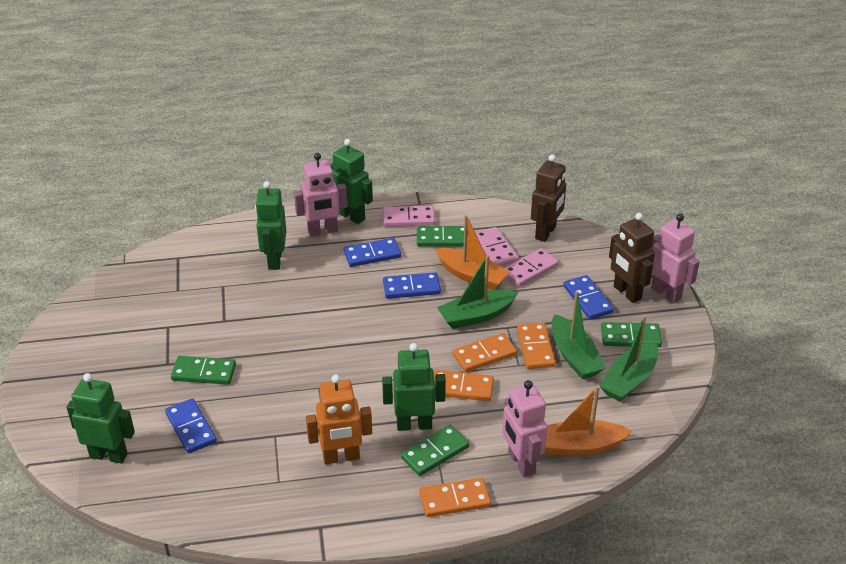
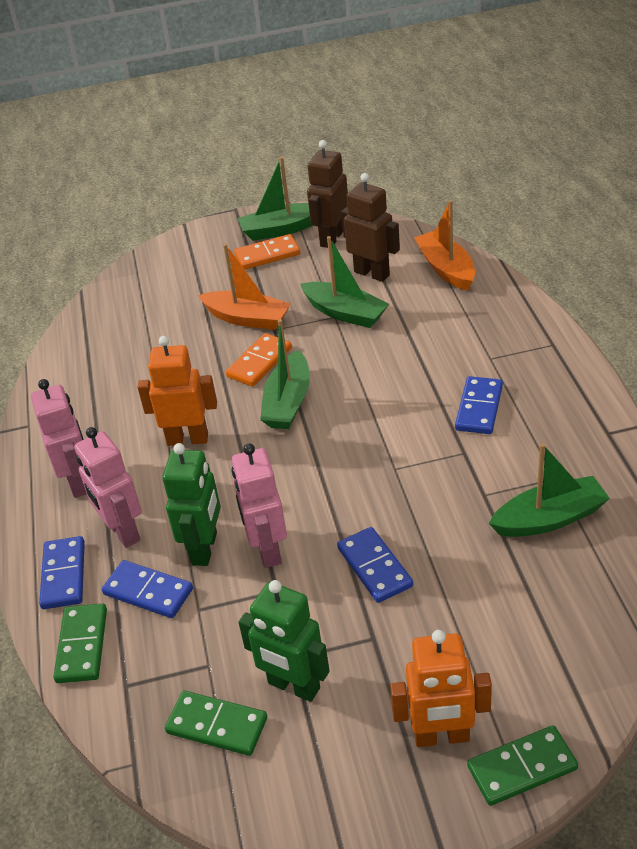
green boat: 3 -> 4
green domino: 4 -> 3
green robot: 4 -> 2
orange domino: 4 -> 2
orange robot: 1 -> 2
pink domino: 3 -> 0

